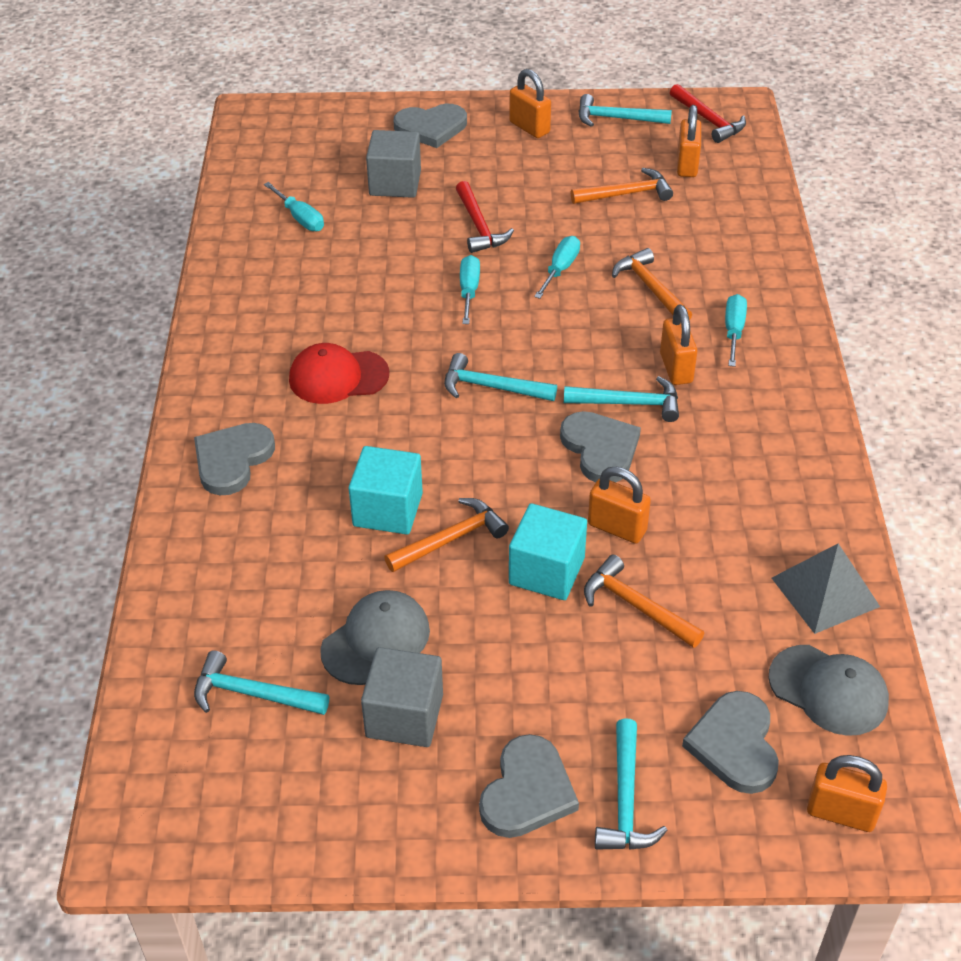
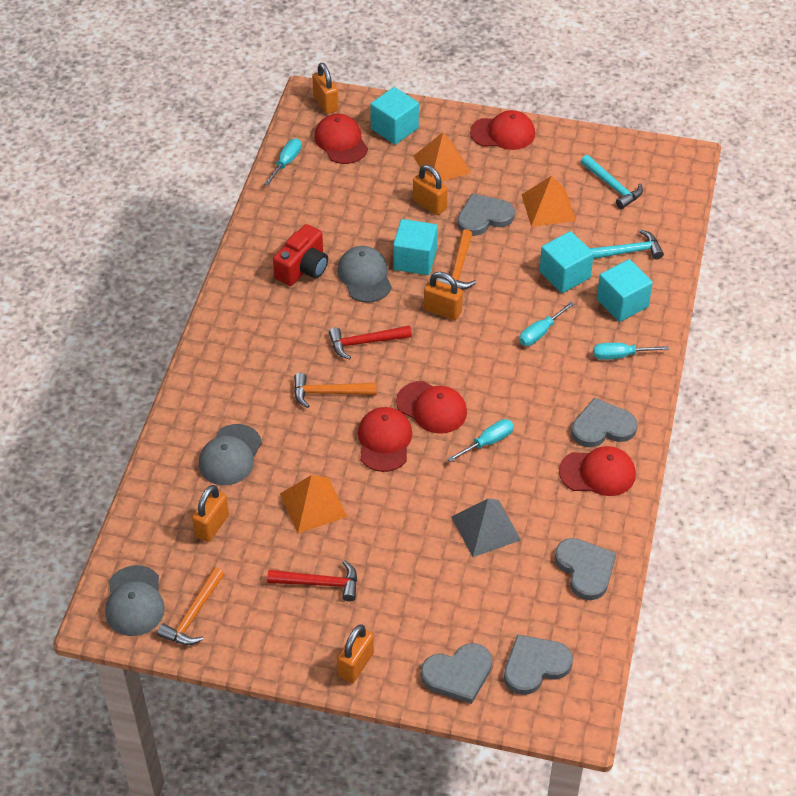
grey cap: 2 -> 3
grey cube: 2 -> 0
orange hammer: 4 -> 3
orange pyramid: 0 -> 3
red camera: 0 -> 1
red cap: 1 -> 5
turquoise cube: 2 -> 4
turquoise hammer: 5 -> 2

